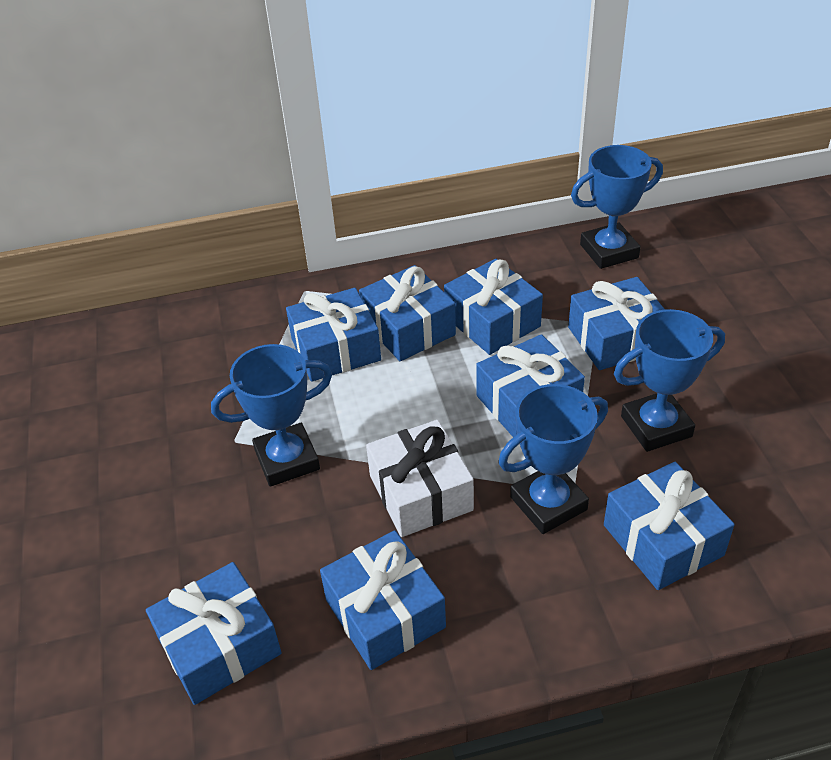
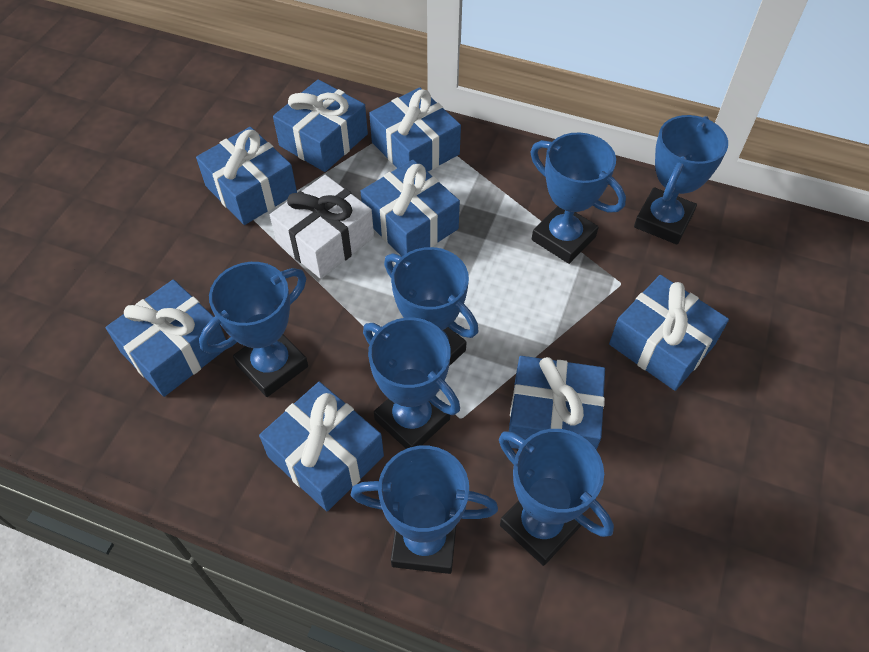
blue trophy: 4 -> 7

